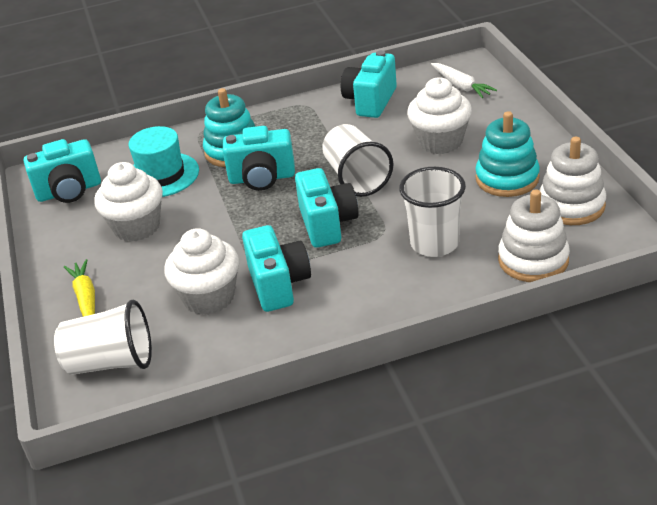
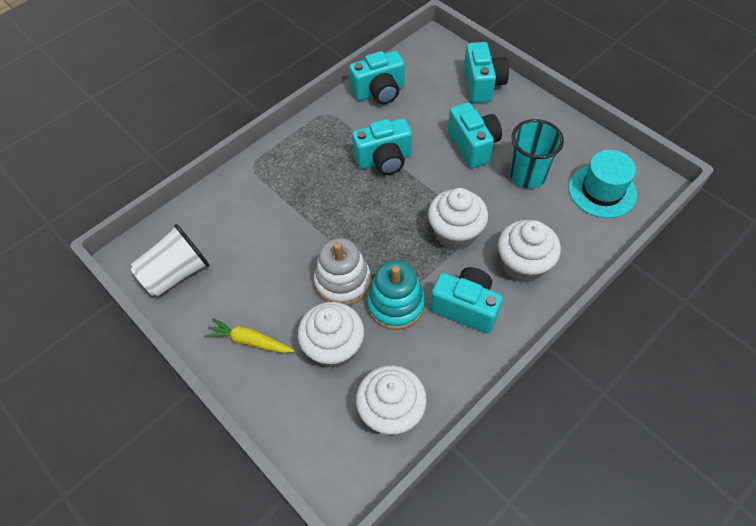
turquoise cup: 0 -> 1
turquoise stacking toy: 2 -> 1
white carrot: 1 -> 0
white cup: 3 -> 1
white cupcake: 3 -> 4
white stacking toy: 2 -> 1

